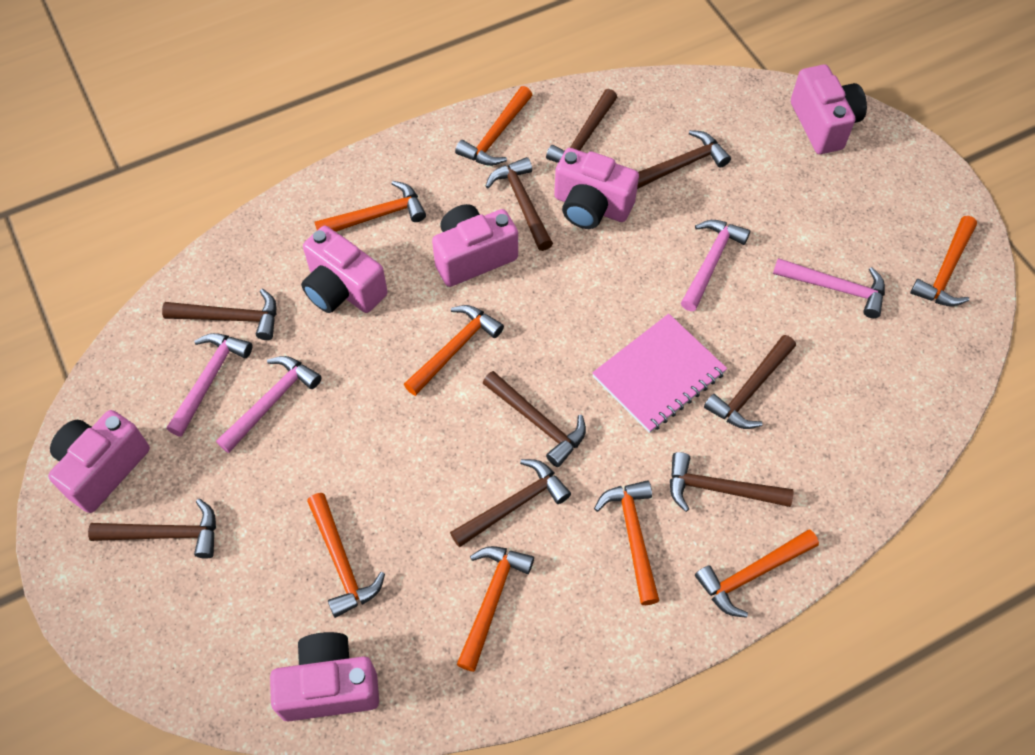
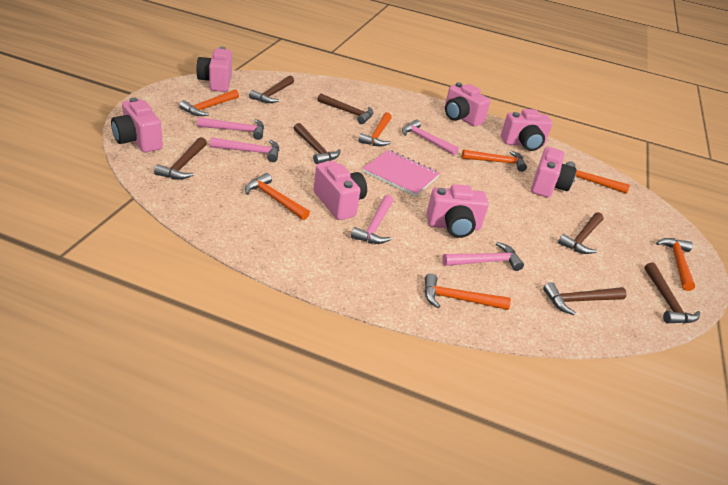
brown hammer: 9 -> 7
orange hammer: 8 -> 7
pink camera: 6 -> 7
pink hammer: 4 -> 5

